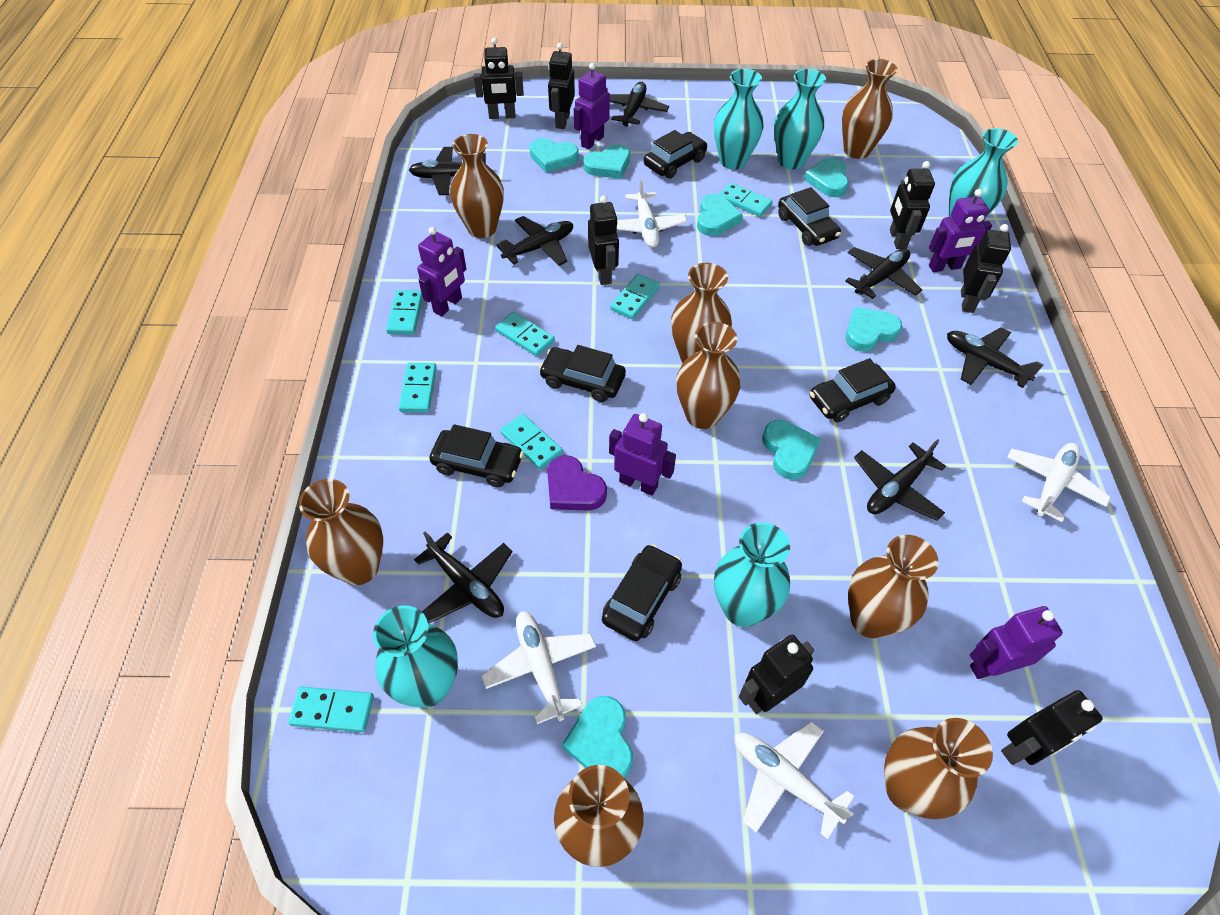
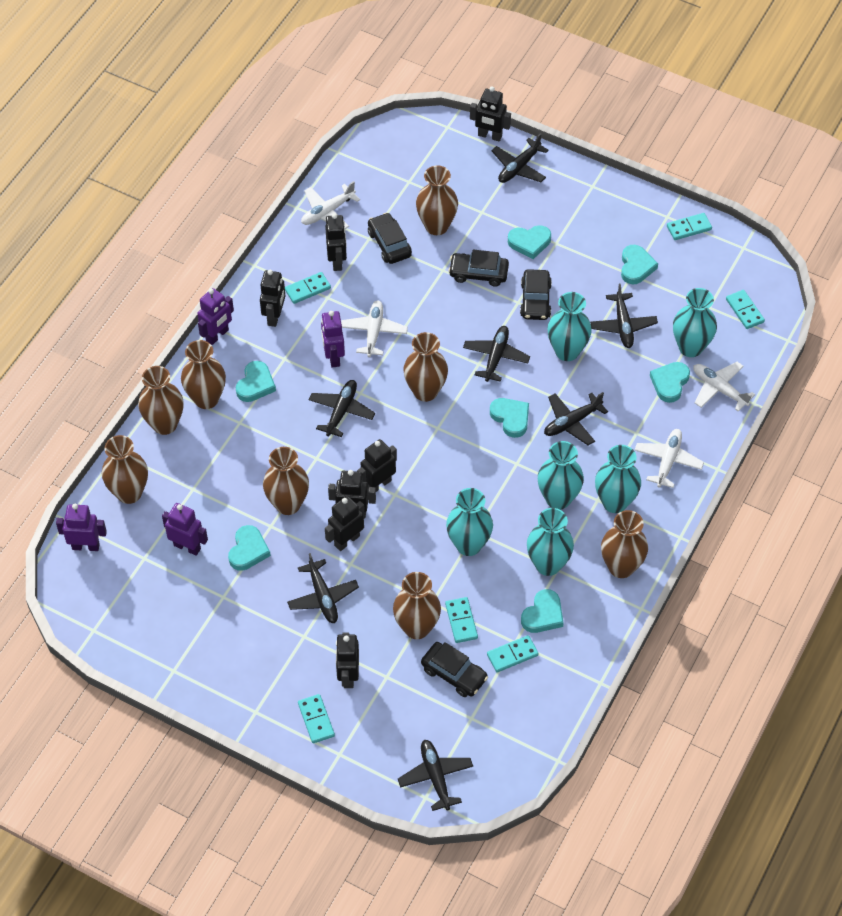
black car: 6 -> 4
purple heart: 1 -> 0
purple robot: 5 -> 4
turquoise domino: 7 -> 6
turquoise vase: 5 -> 6

